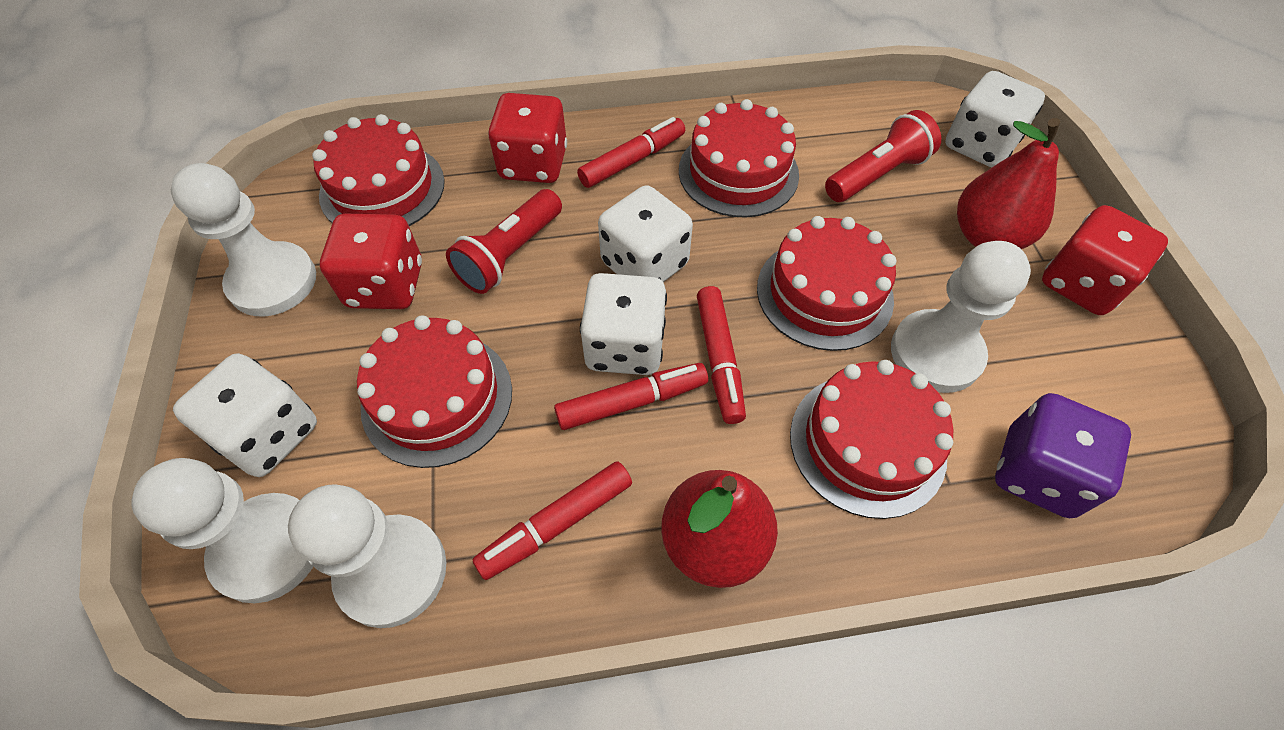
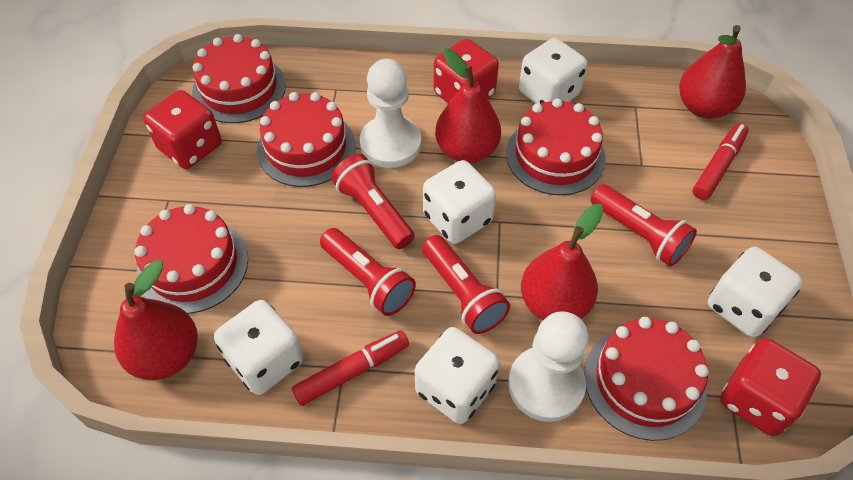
purple dice: 1 -> 0
red flashlight: 2 -> 4
red marker: 4 -> 2
red pear: 2 -> 4
white dice: 4 -> 5
white pawn: 4 -> 2

